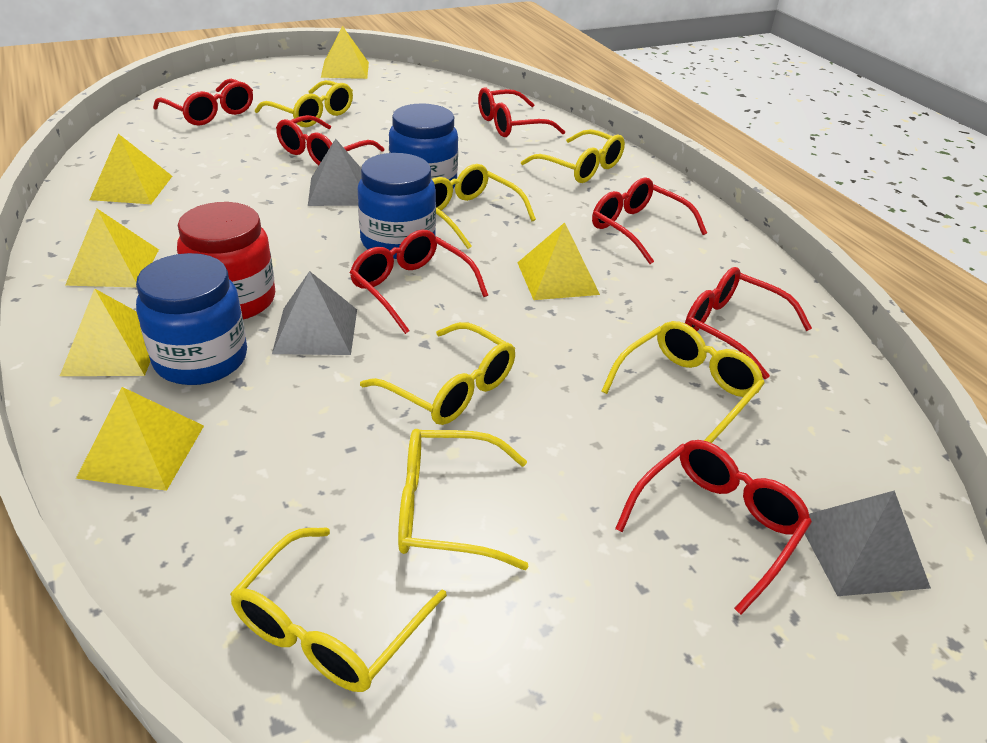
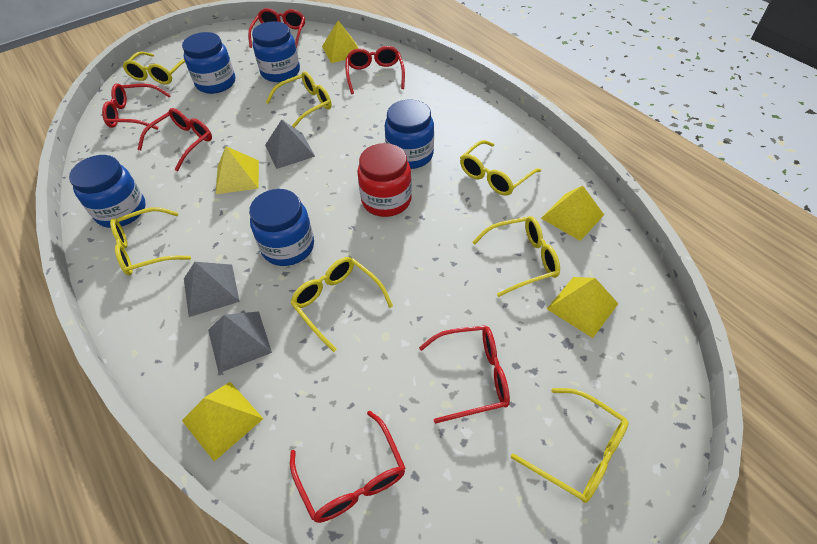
blue jar: 3 -> 5
red glasses: 7 -> 6
yellow pyramid: 6 -> 5

